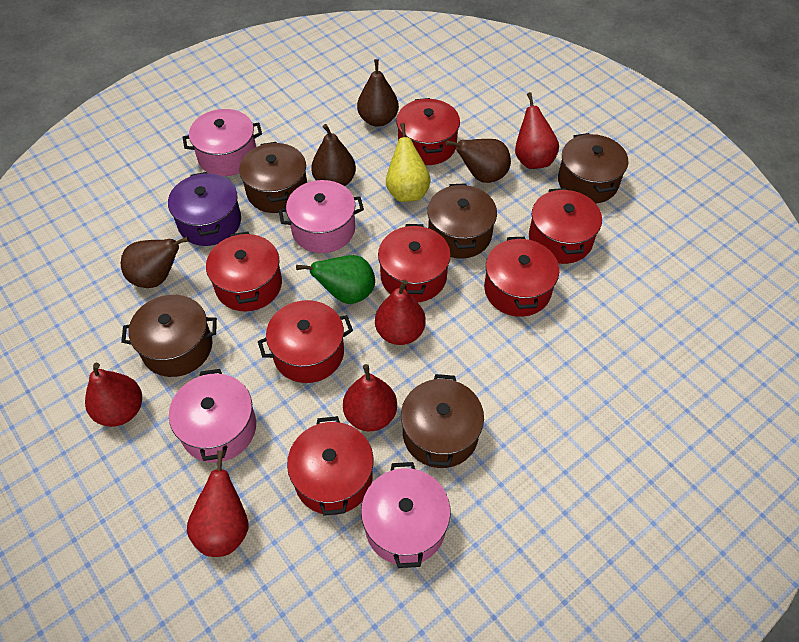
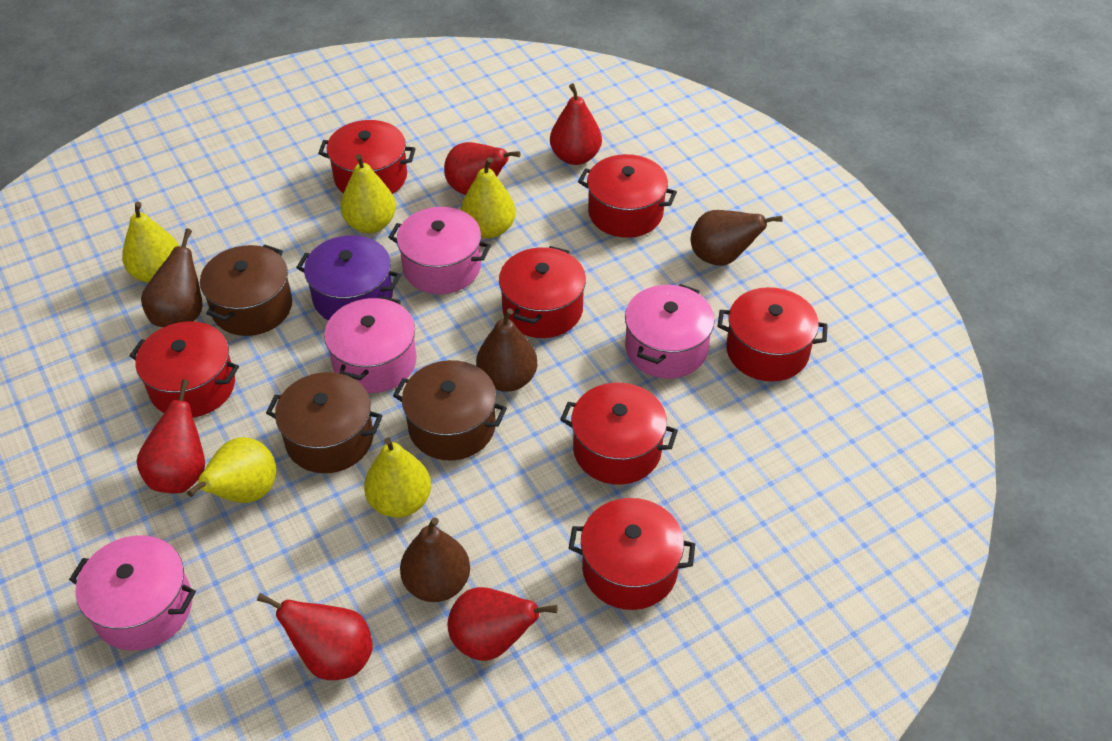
brown pot: 5 -> 3
green pear: 1 -> 0
yellow pear: 1 -> 5

